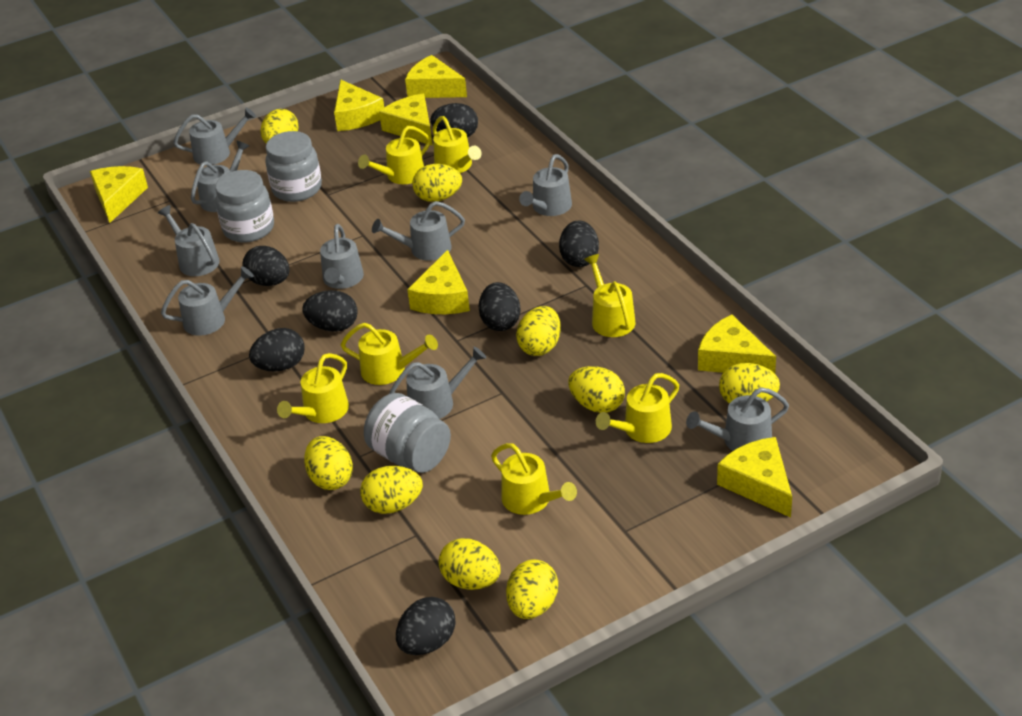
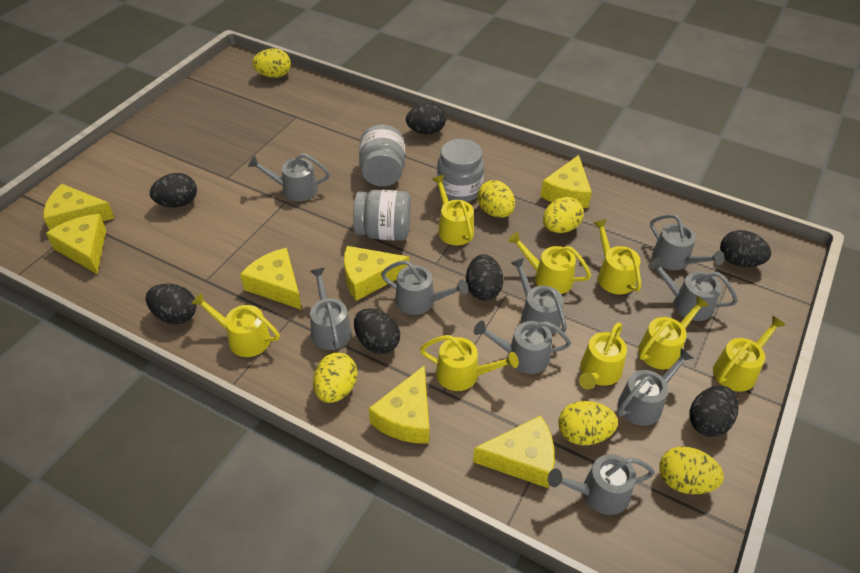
yellow egg: 9 -> 6
yellow watering can: 7 -> 8

